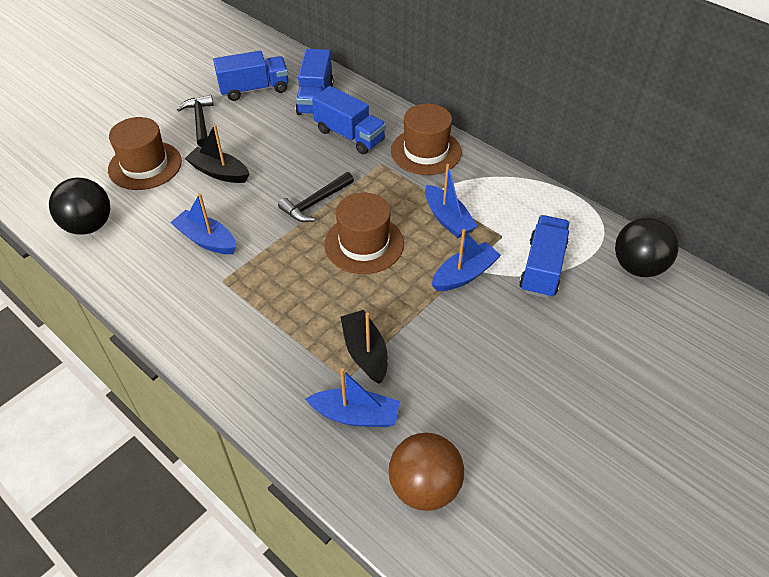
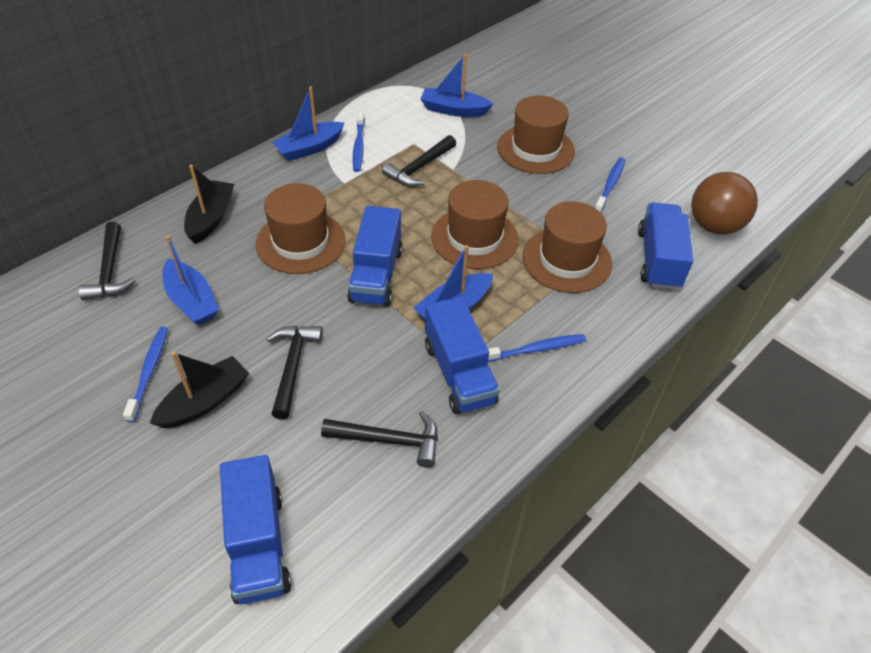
black ball: 2 -> 0
black hammer: 2 -> 4
blue toothbrush: 0 -> 4
brown hat: 3 -> 4

